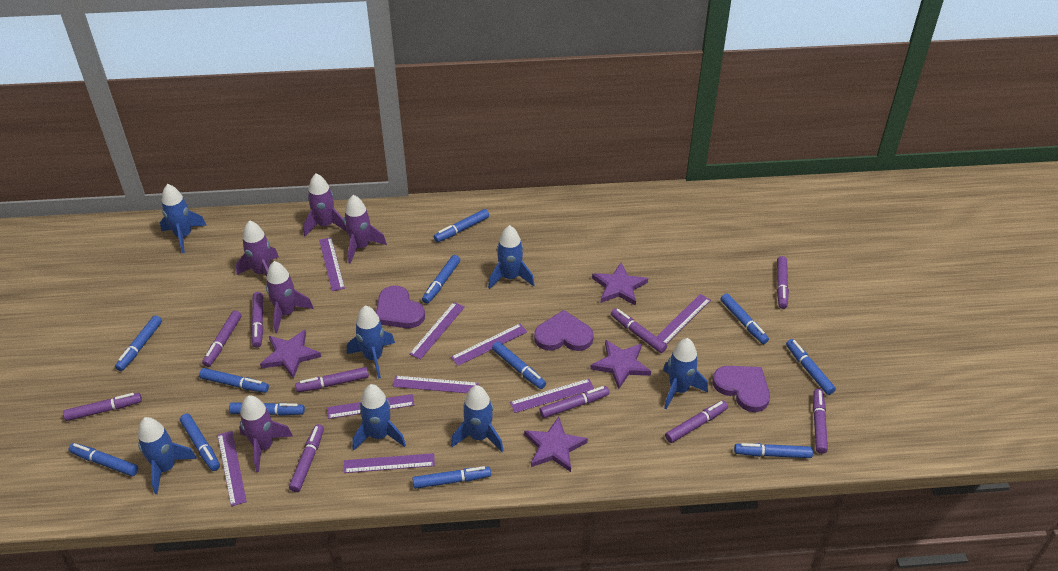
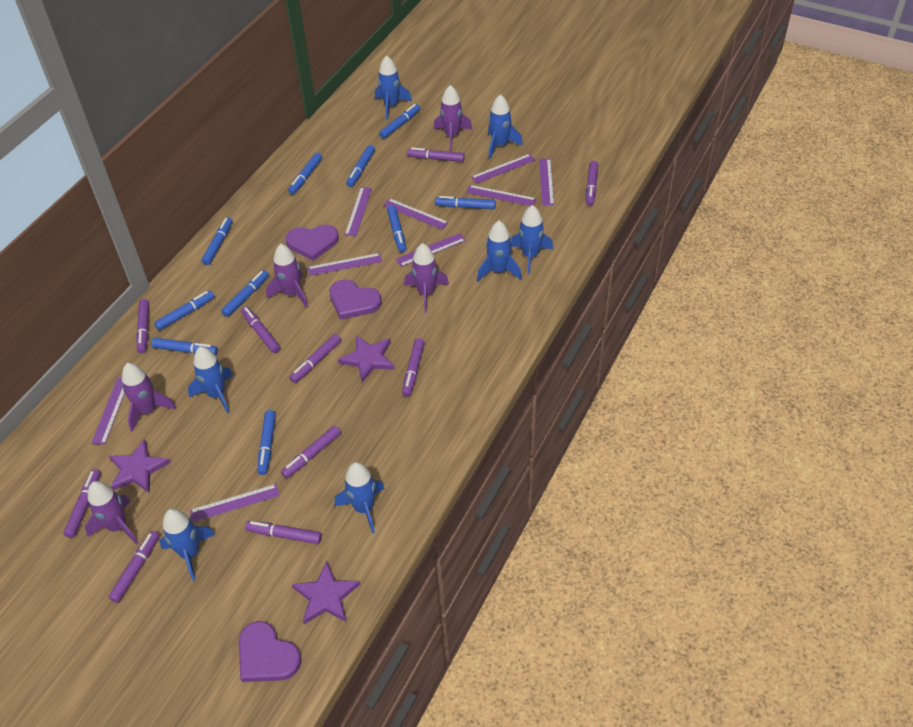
blue marker: 12 -> 10
purple star: 4 -> 3

